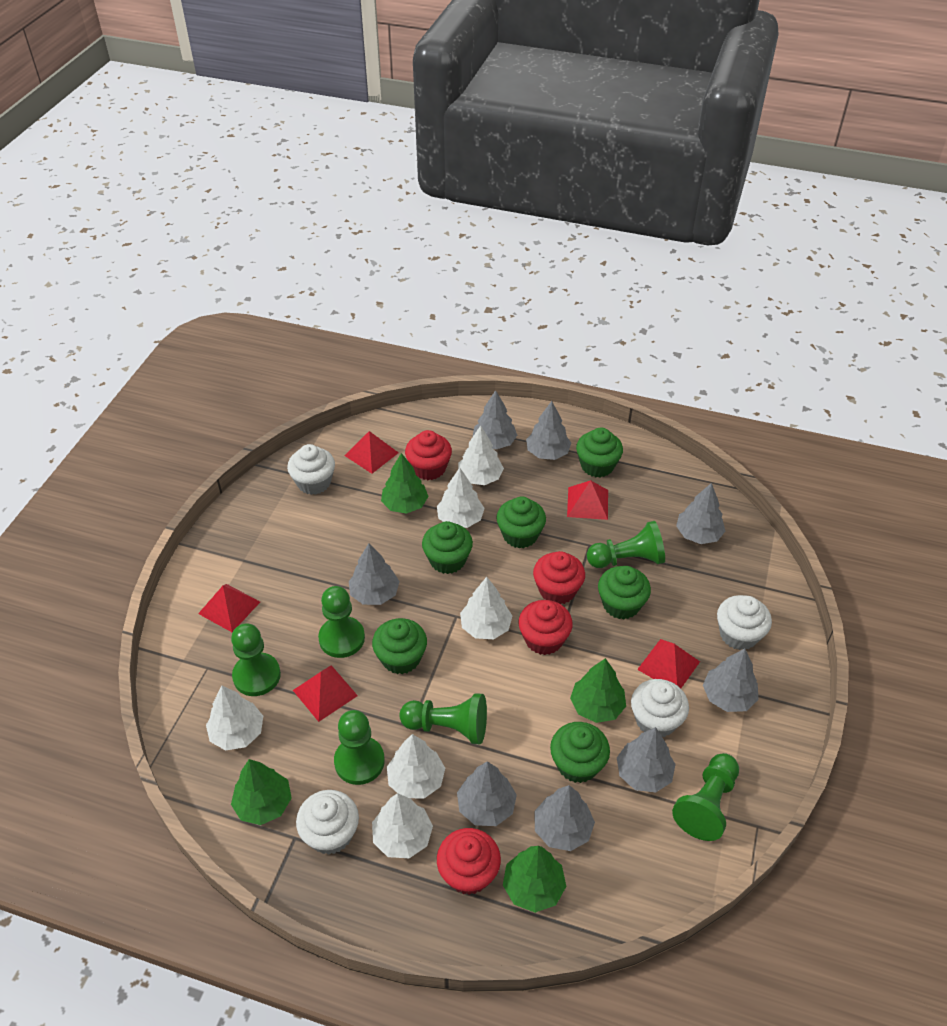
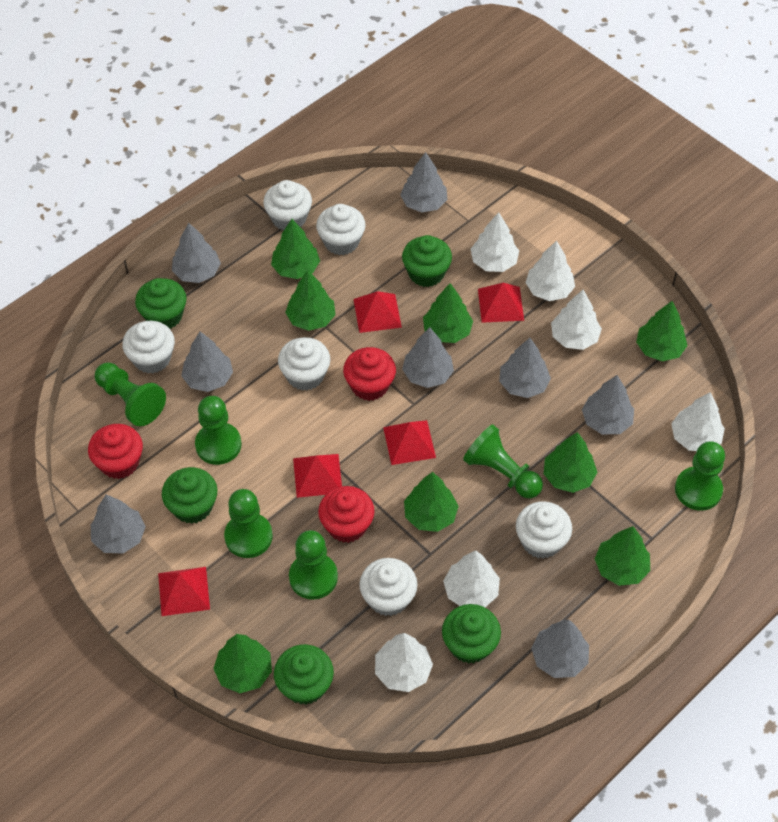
green cupcake: 6 -> 5
green tree: 4 -> 8
red cupcake: 4 -> 3
white cupcake: 4 -> 6

